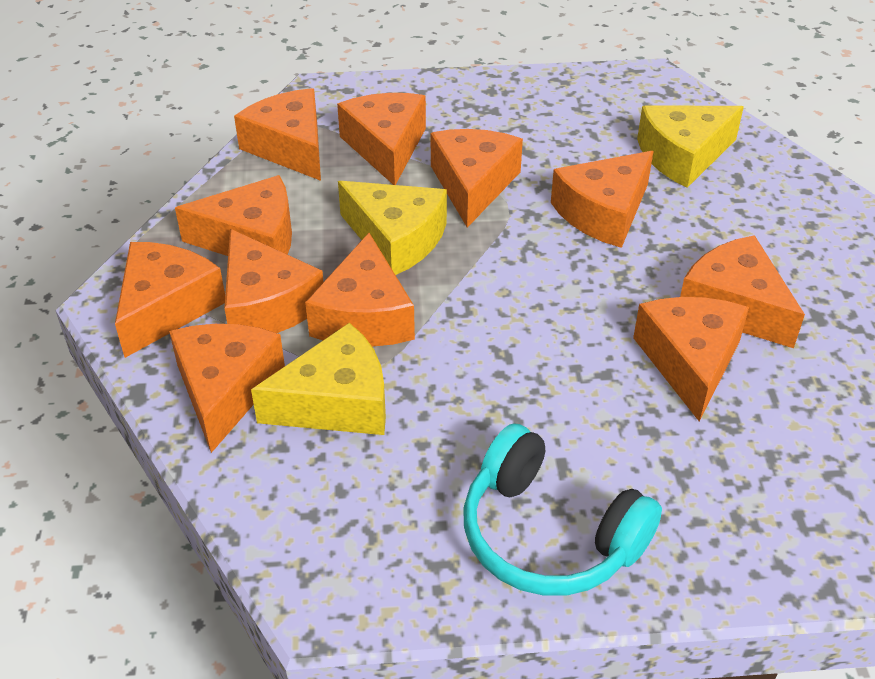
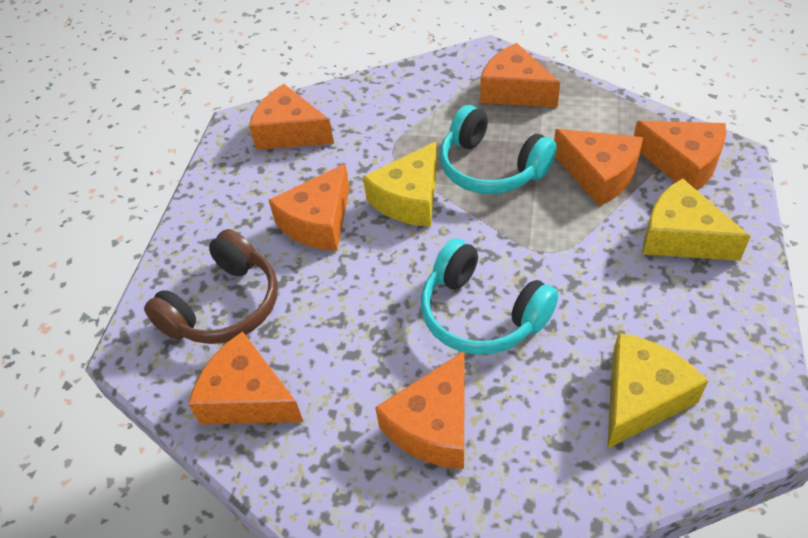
brown headphones: 0 -> 1
orange cheese: 11 -> 7
turquoise headphones: 1 -> 2

